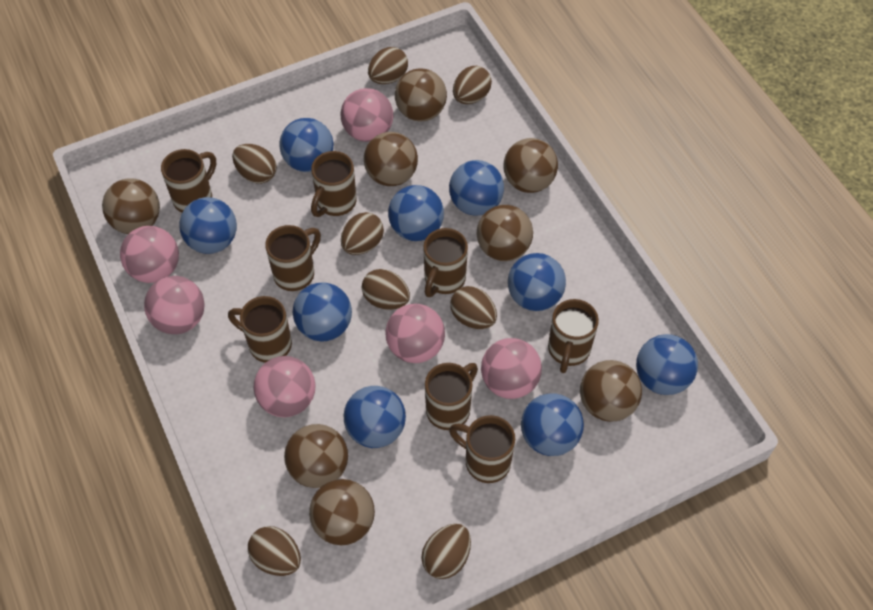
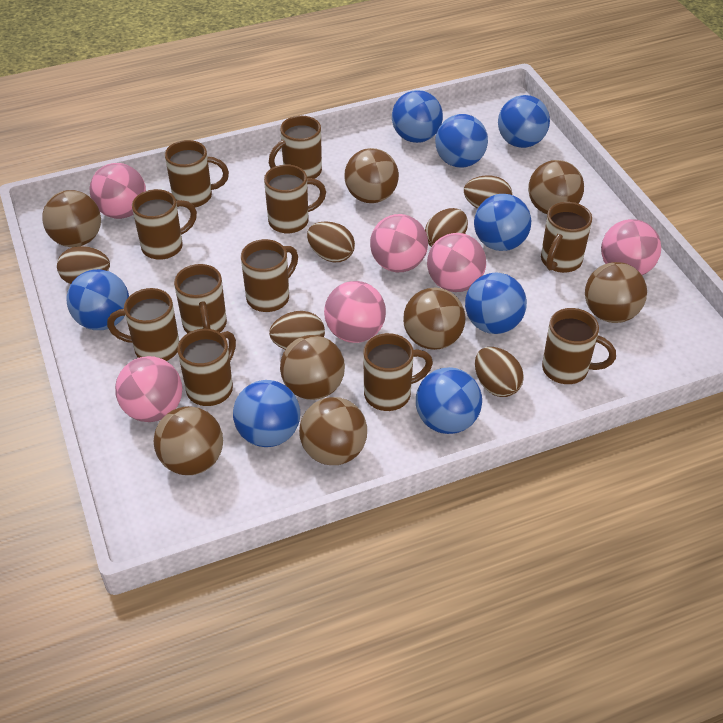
blue ball: 9 -> 8
brown egg: 8 -> 6
brown mug: 8 -> 11

